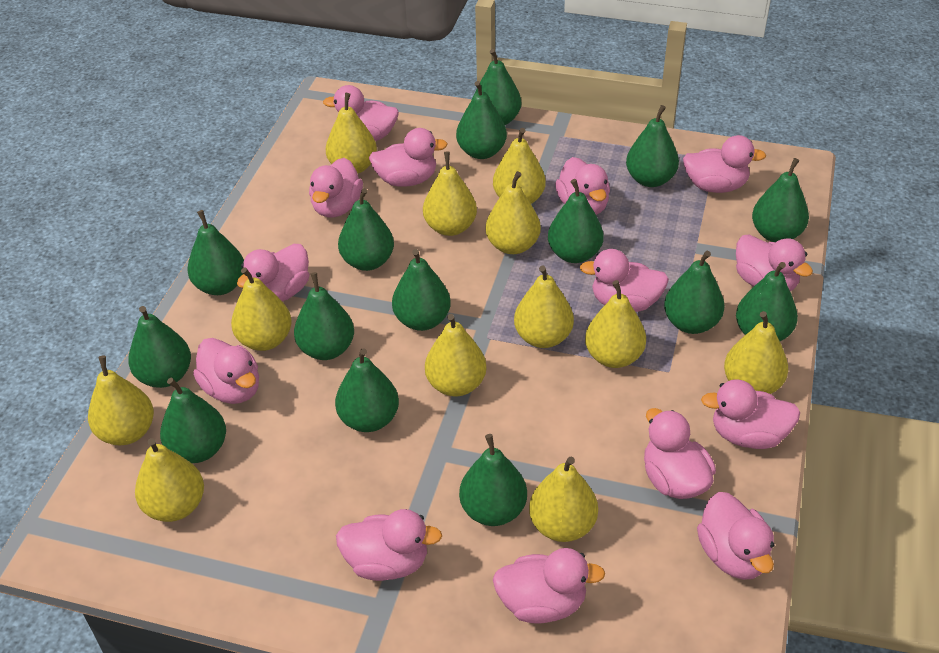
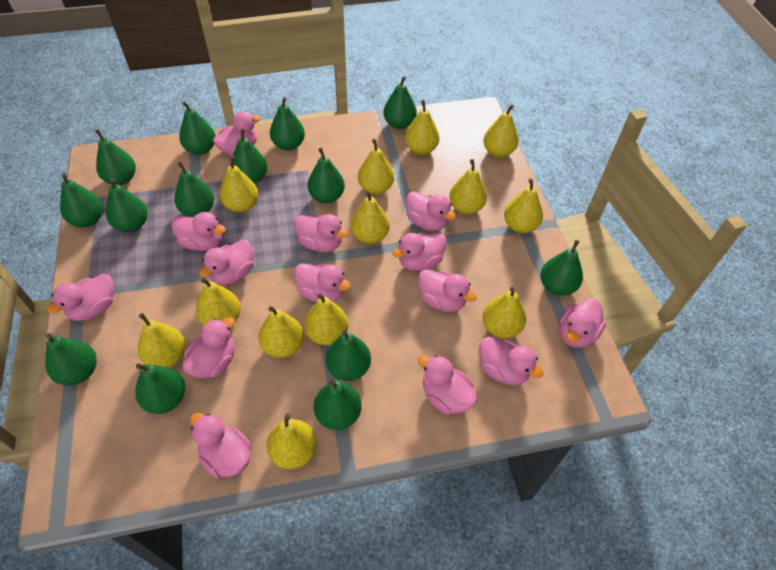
green pear: 15 -> 14
yellow pear: 12 -> 13

